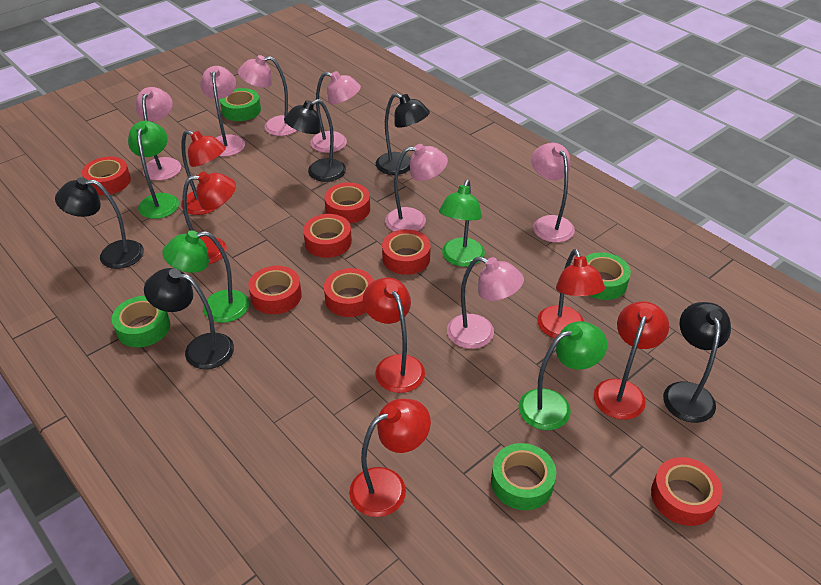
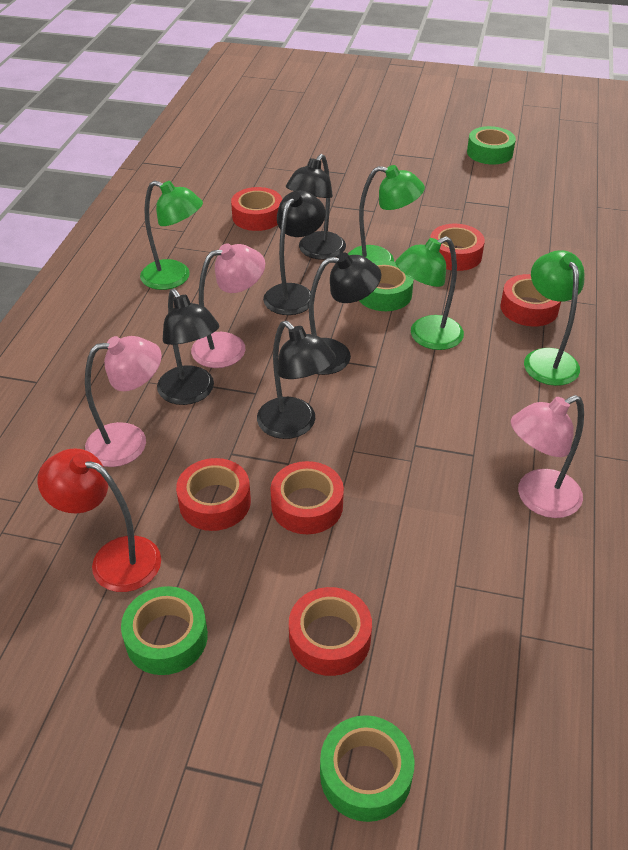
pink lamp: 7 -> 3
red lamp: 6 -> 1
red tape: 7 -> 6

